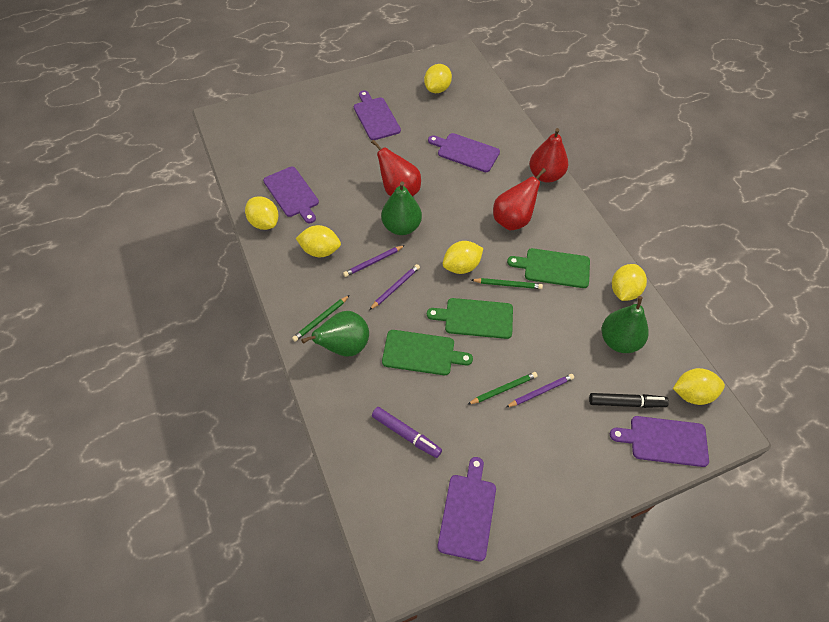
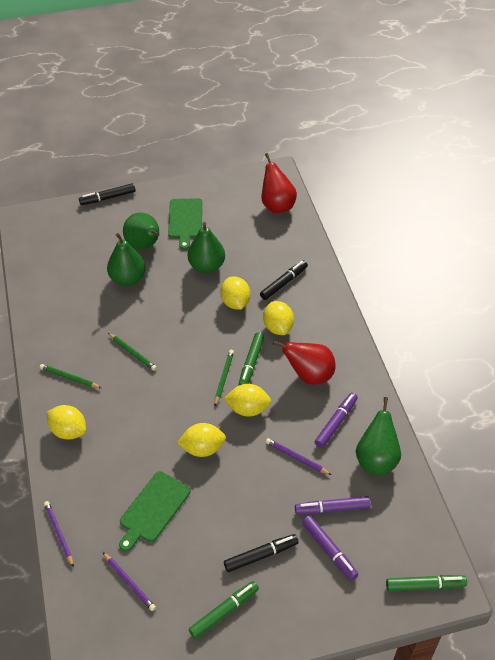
black marker: 1 -> 3
green cutting board: 3 -> 2
green marker: 0 -> 3
green pear: 3 -> 4
purple cutting board: 5 -> 0
purple marker: 1 -> 3
red pear: 3 -> 2
yellow lemon: 6 -> 5

